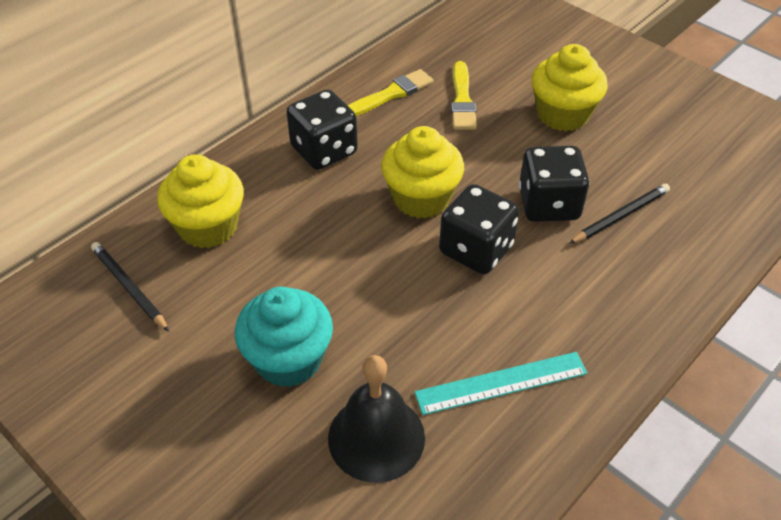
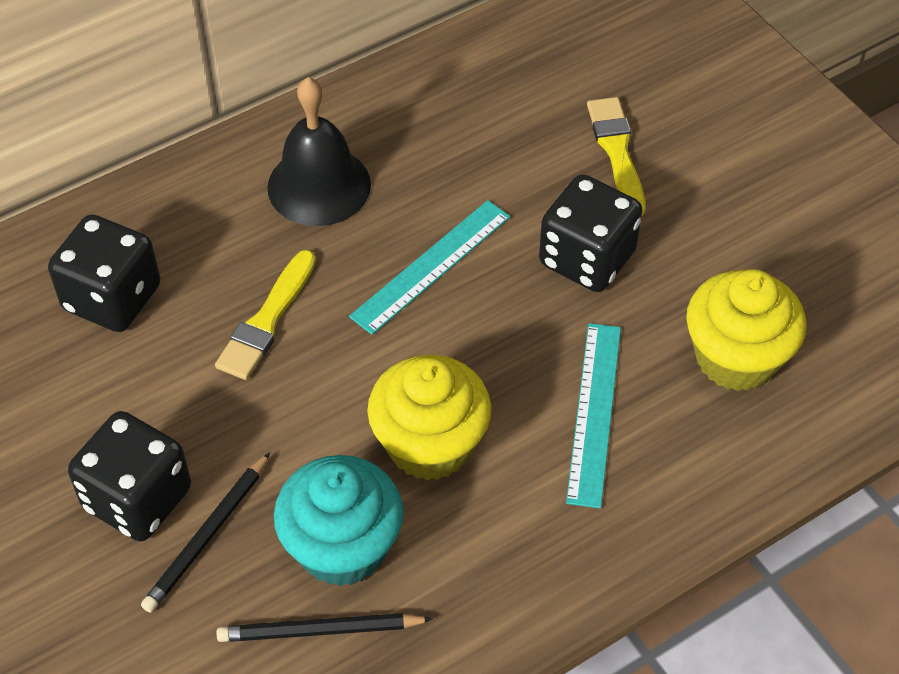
turquoise ruler: 1 -> 2
yellow cupcake: 3 -> 2

